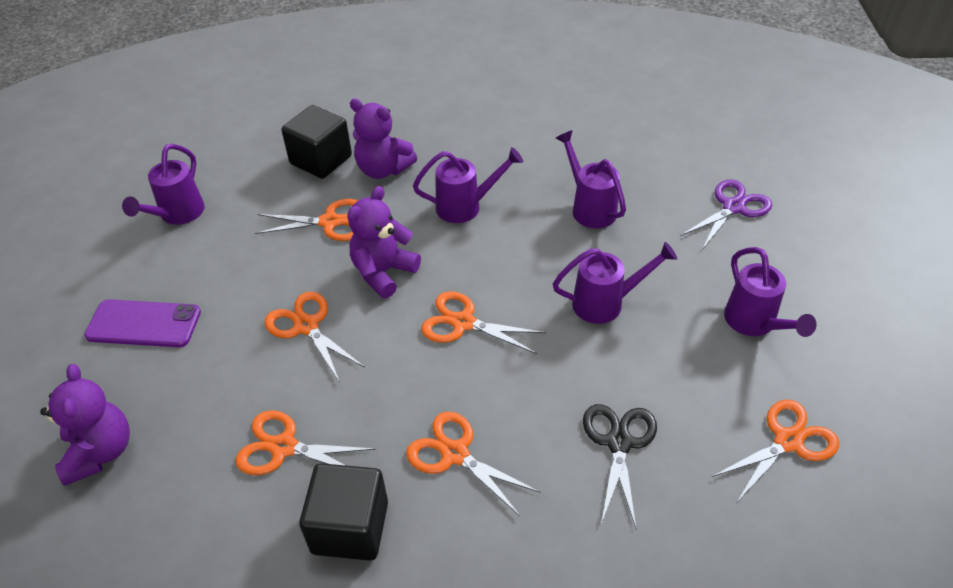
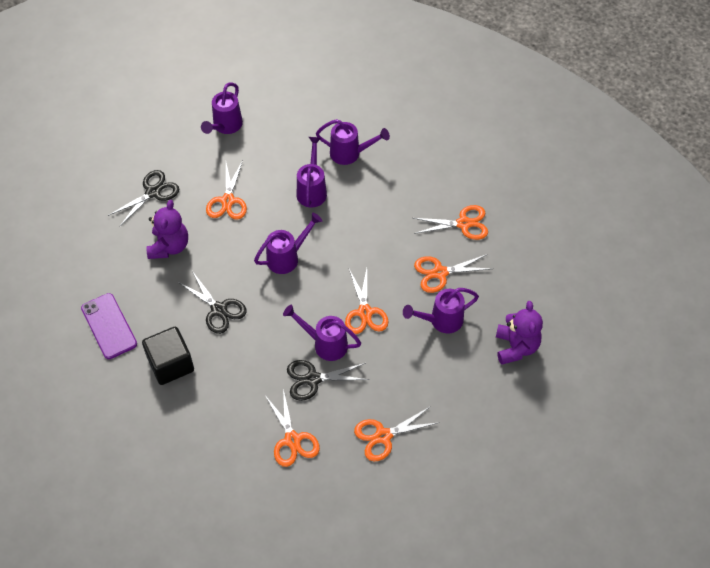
black cube: 2 -> 1
black scissors: 1 -> 3
purple scissors: 1 -> 0
purple teddy bear: 3 -> 2
purple watering can: 5 -> 6

